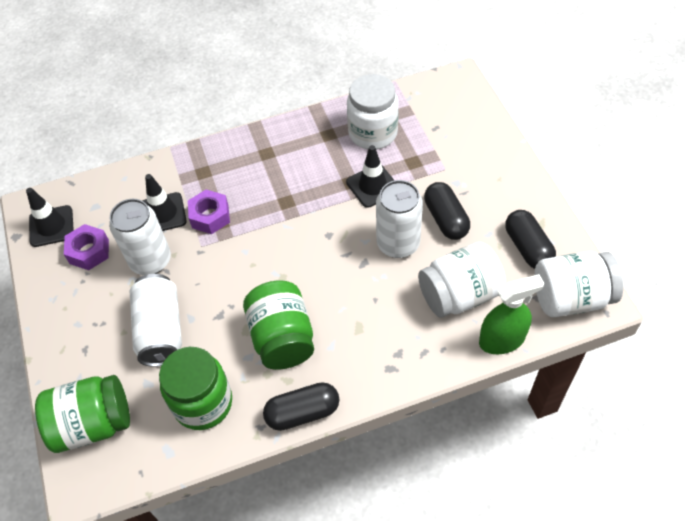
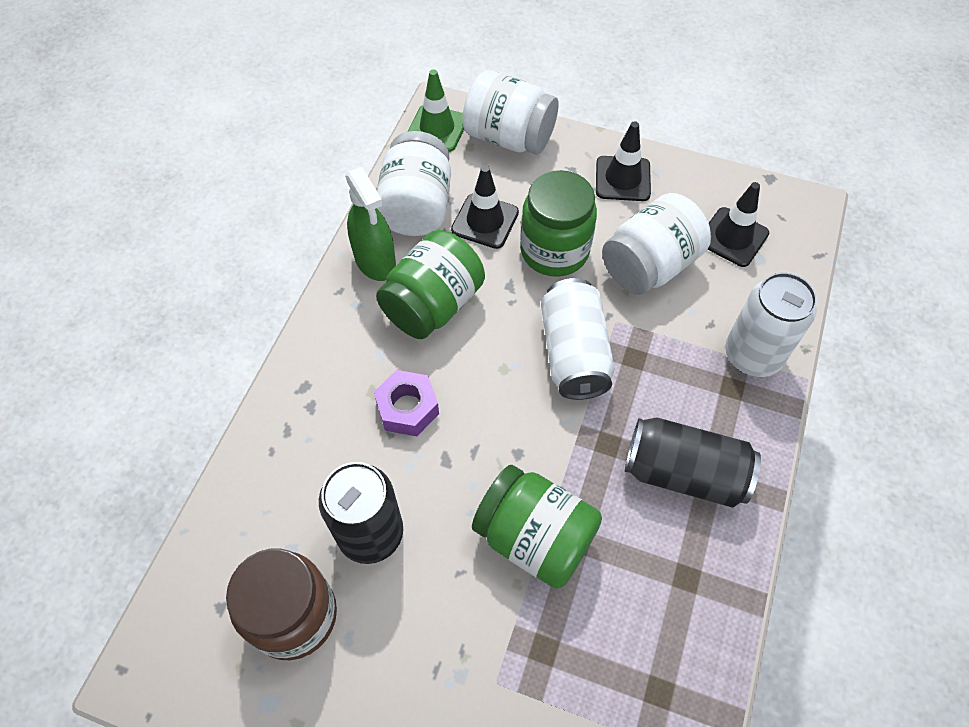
black can: 0 -> 2
black capsule: 3 -> 0
brown jar: 0 -> 1
green traffic cone: 0 -> 1
purple nut: 2 -> 1
white can: 3 -> 2

